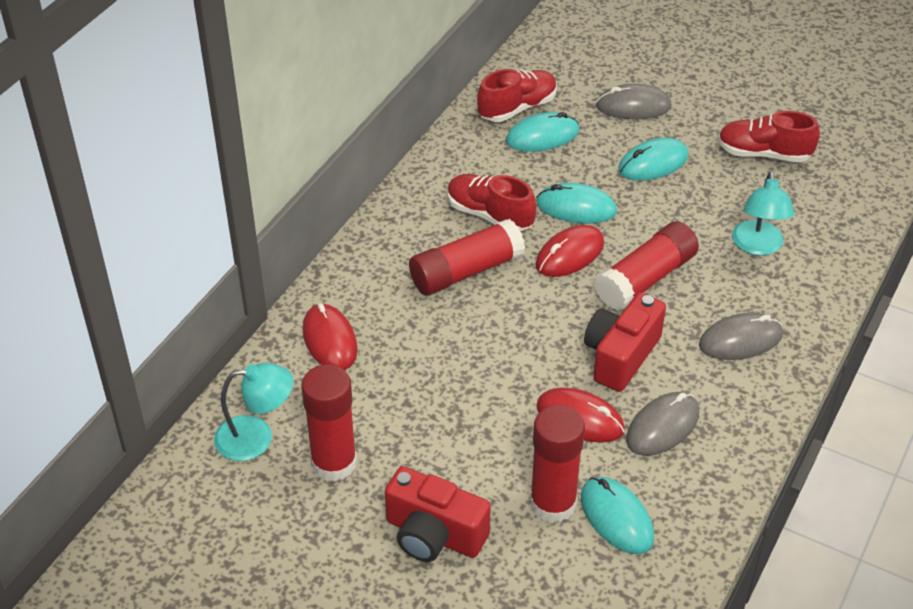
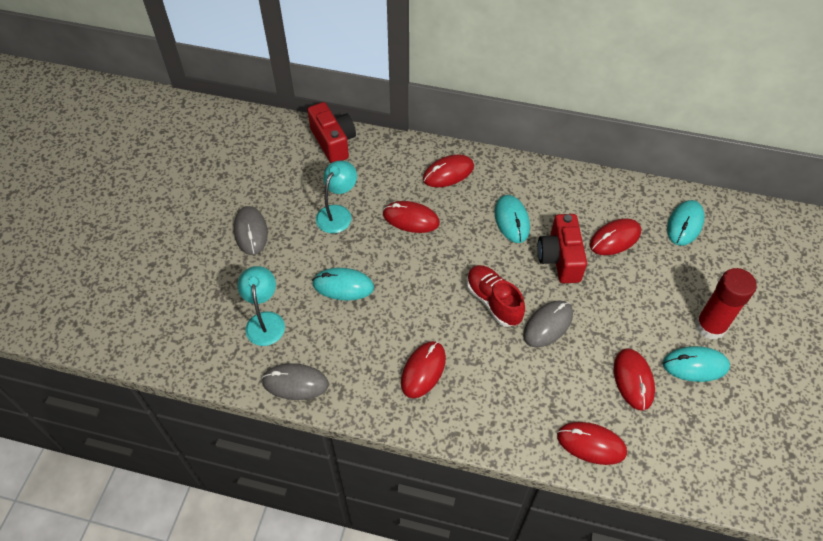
red glue stick: 4 -> 1
red mouse: 3 -> 6
red shoe: 3 -> 1

